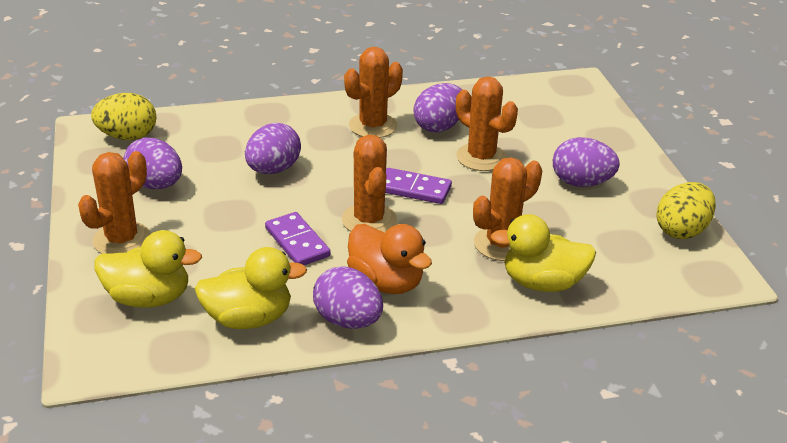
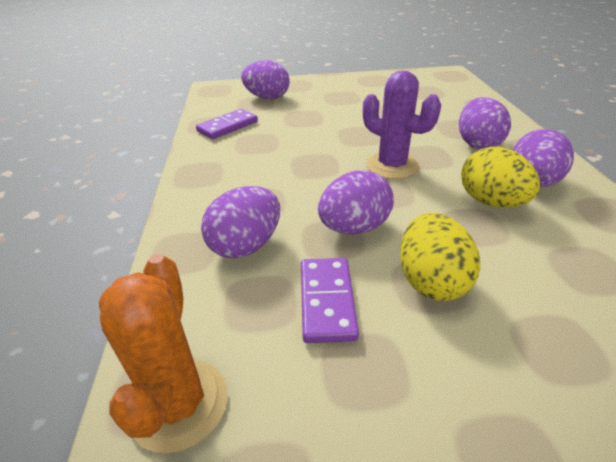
orange cactus: 5 -> 1
orange duck: 1 -> 0
purple cactus: 0 -> 1
yellow duck: 3 -> 0

